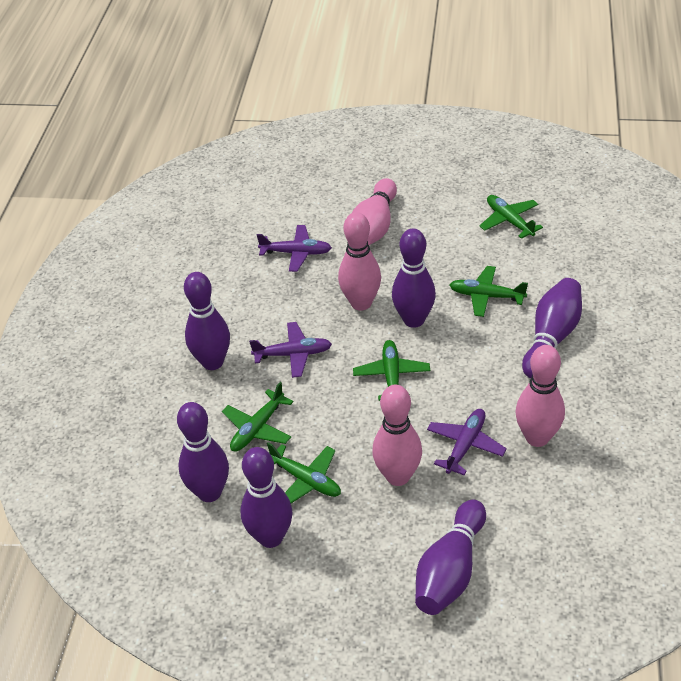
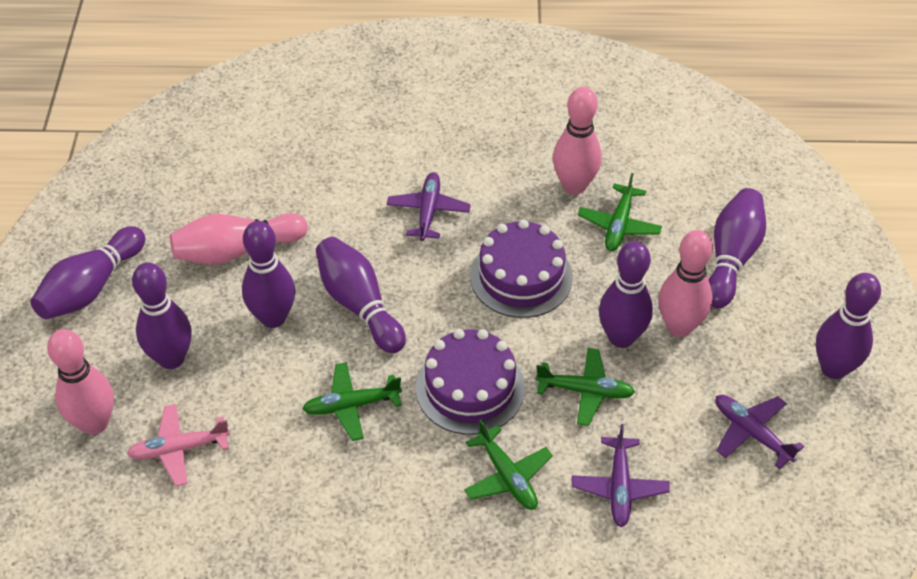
green plane: 5 -> 4
pink plane: 0 -> 1
purple bowling pin: 6 -> 7
purple cake: 0 -> 2

